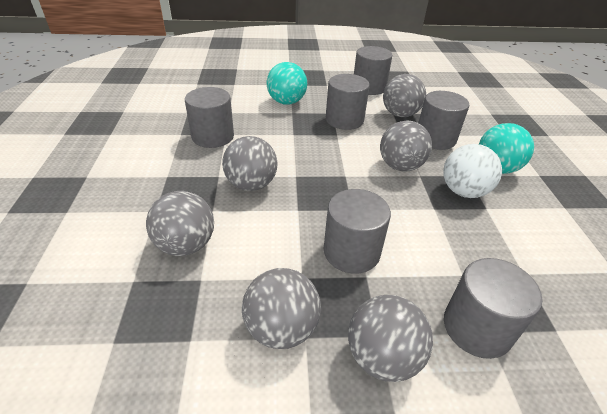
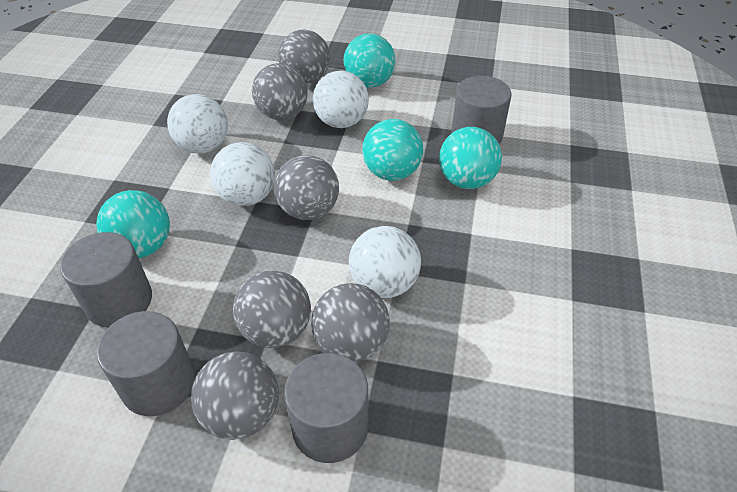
grey cylinder: 6 -> 4
turquoise ball: 2 -> 4
white ball: 1 -> 4

